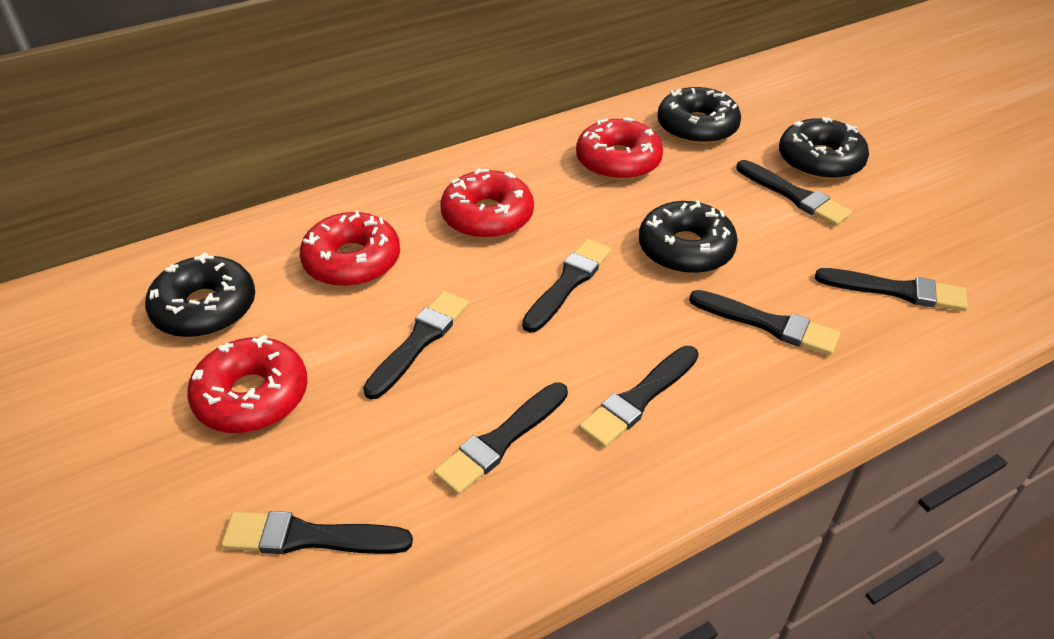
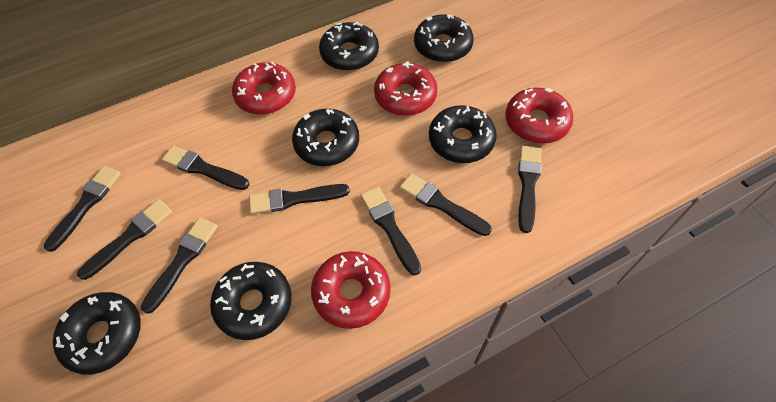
black donut: 4 -> 6

